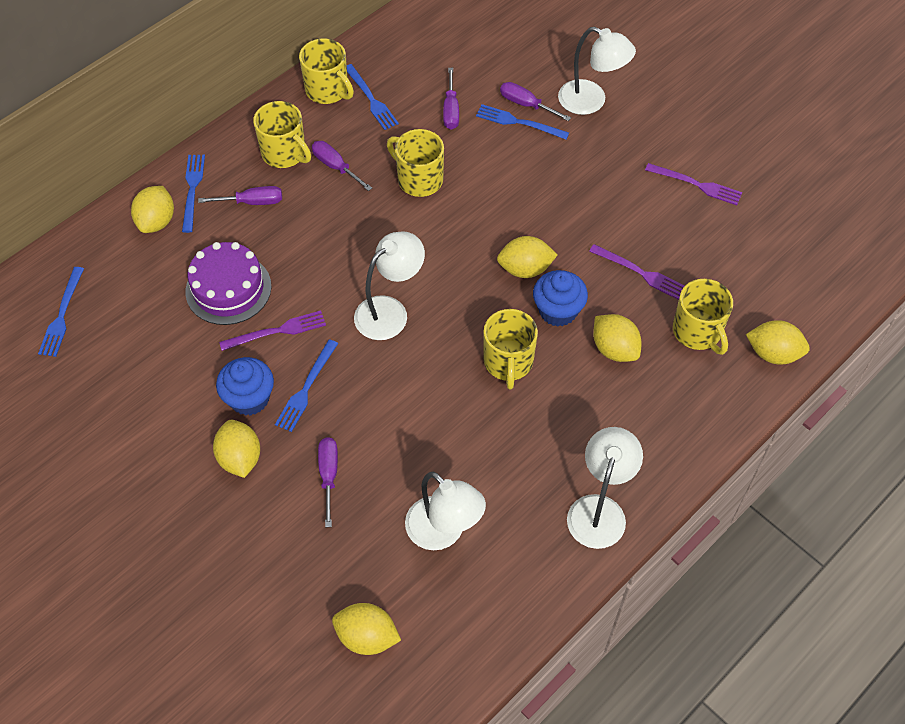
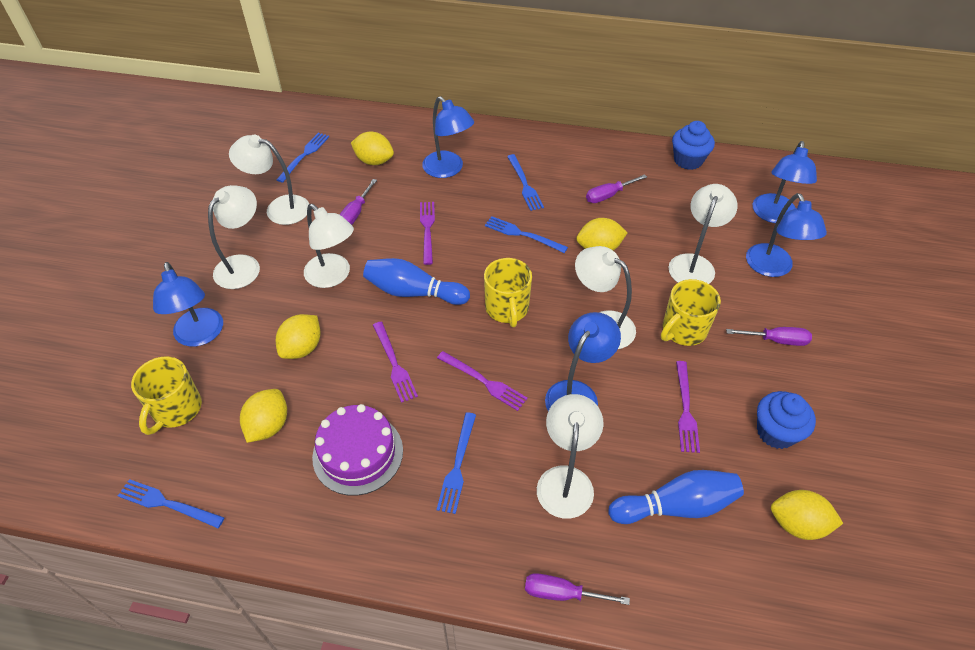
blue bowling pin: 0 -> 2
blue lamp: 0 -> 5
purple fork: 3 -> 4
purple screwdriver: 5 -> 4
white lamp: 4 -> 6
yellow lemon: 6 -> 5
yellow mug: 5 -> 3

